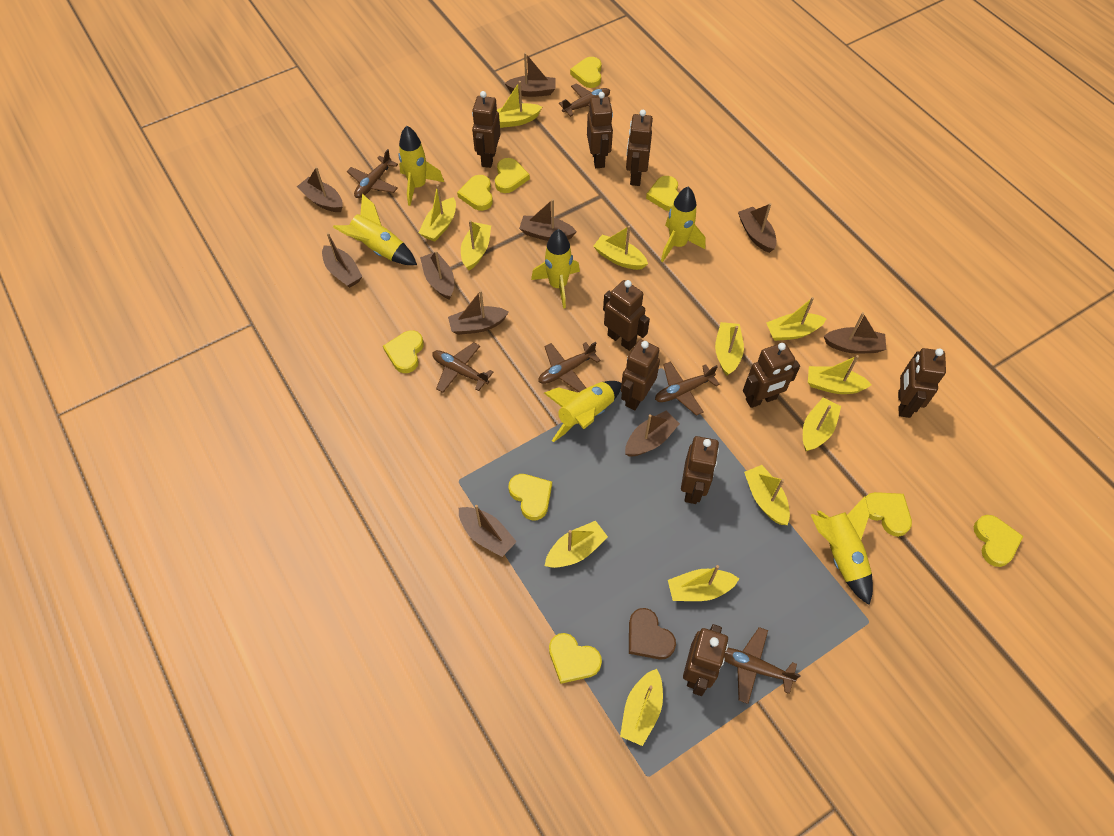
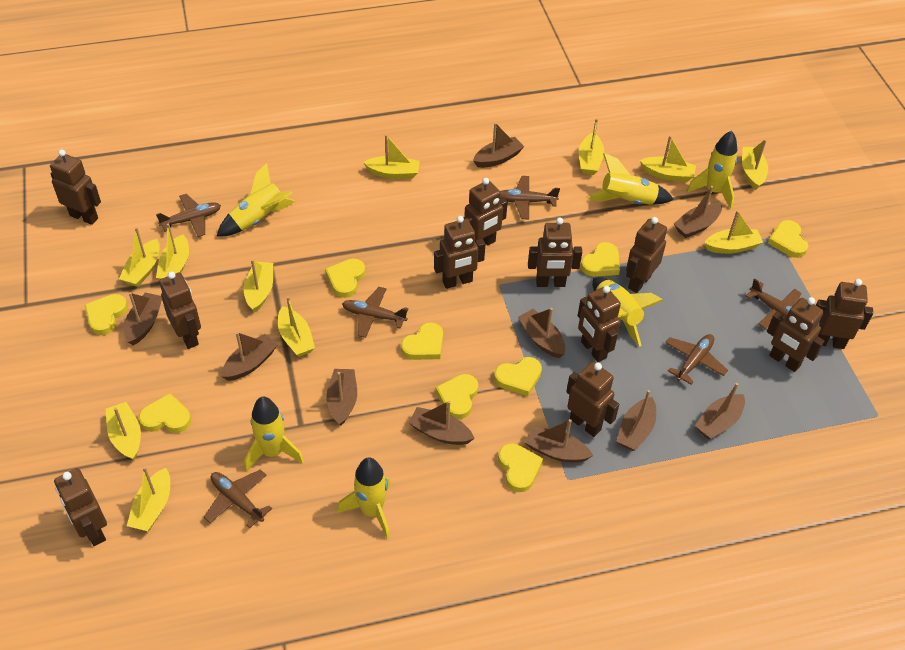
brown heart: 1 -> 0
brown robot: 9 -> 11
yellow boat: 12 -> 11

